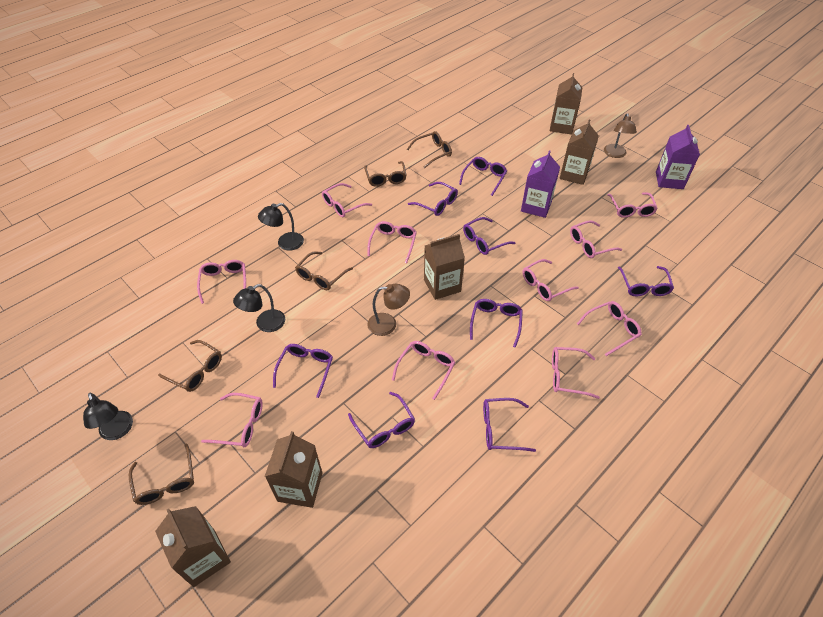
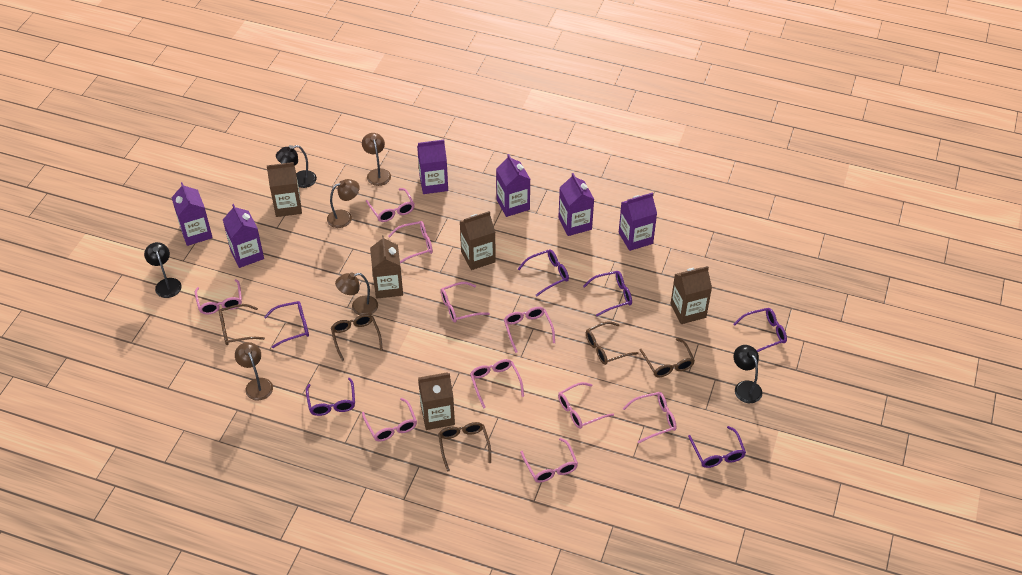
brown lamp: 2 -> 4
purple carton: 2 -> 6
purple glasses: 8 -> 6

